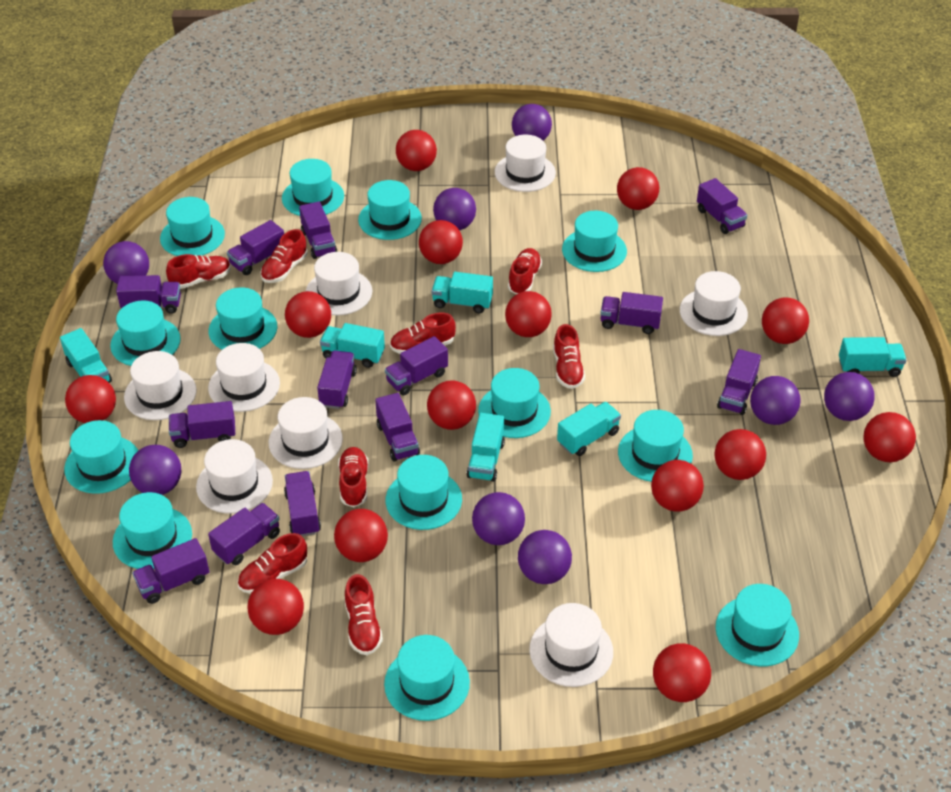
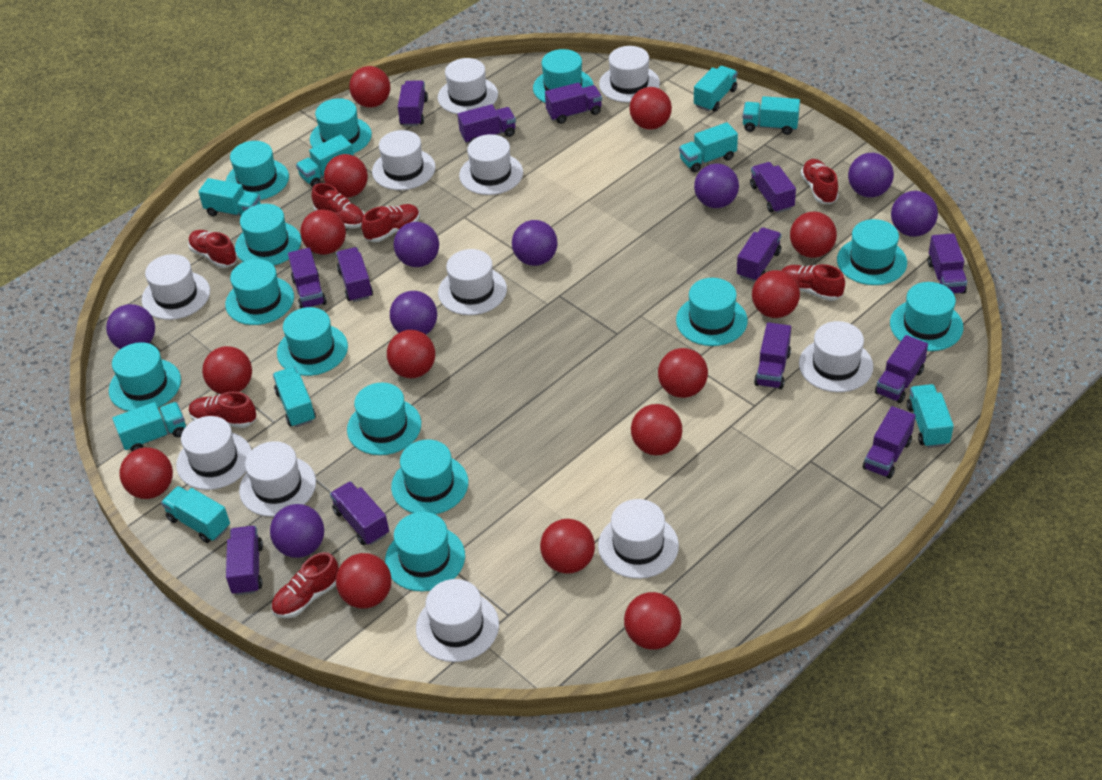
red shoe: 8 -> 7
turquoise truck: 6 -> 9
white hat: 8 -> 11

